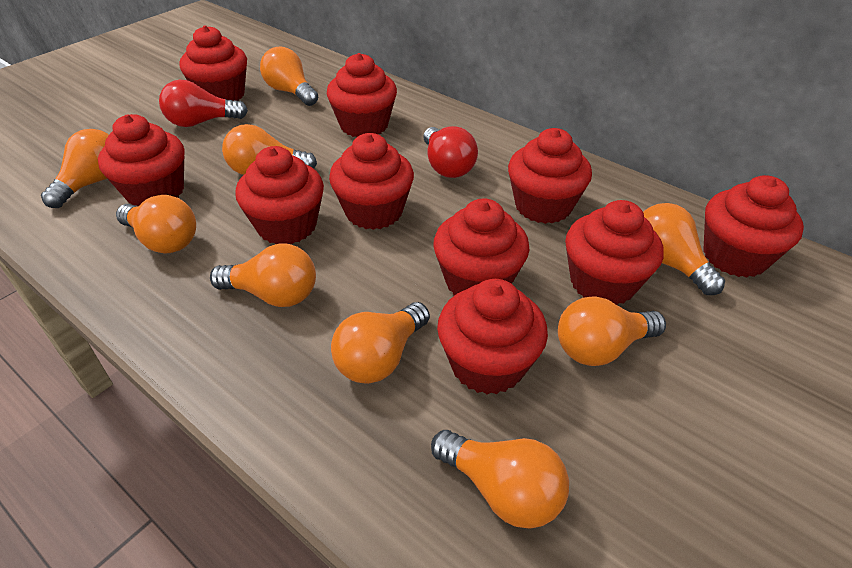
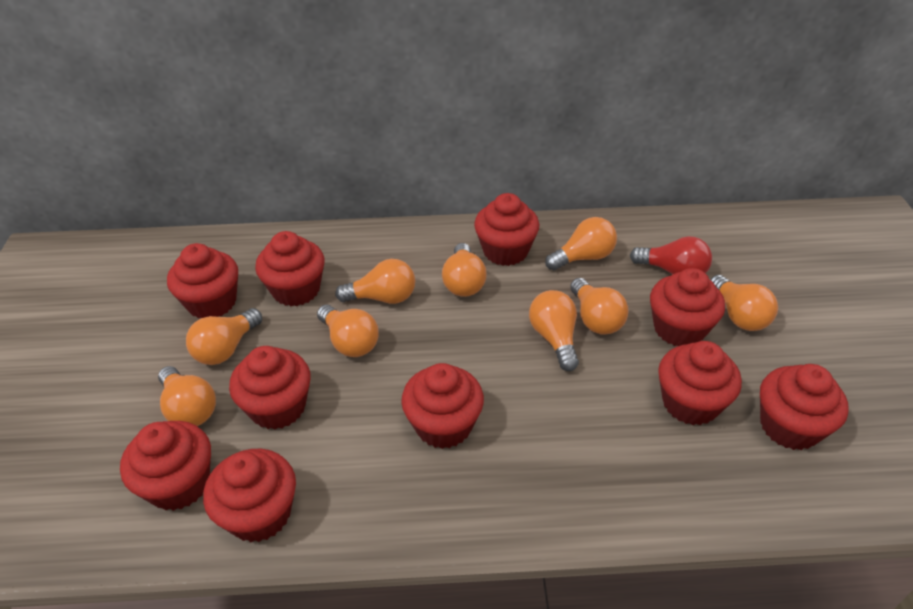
red light bulb: 2 -> 1

